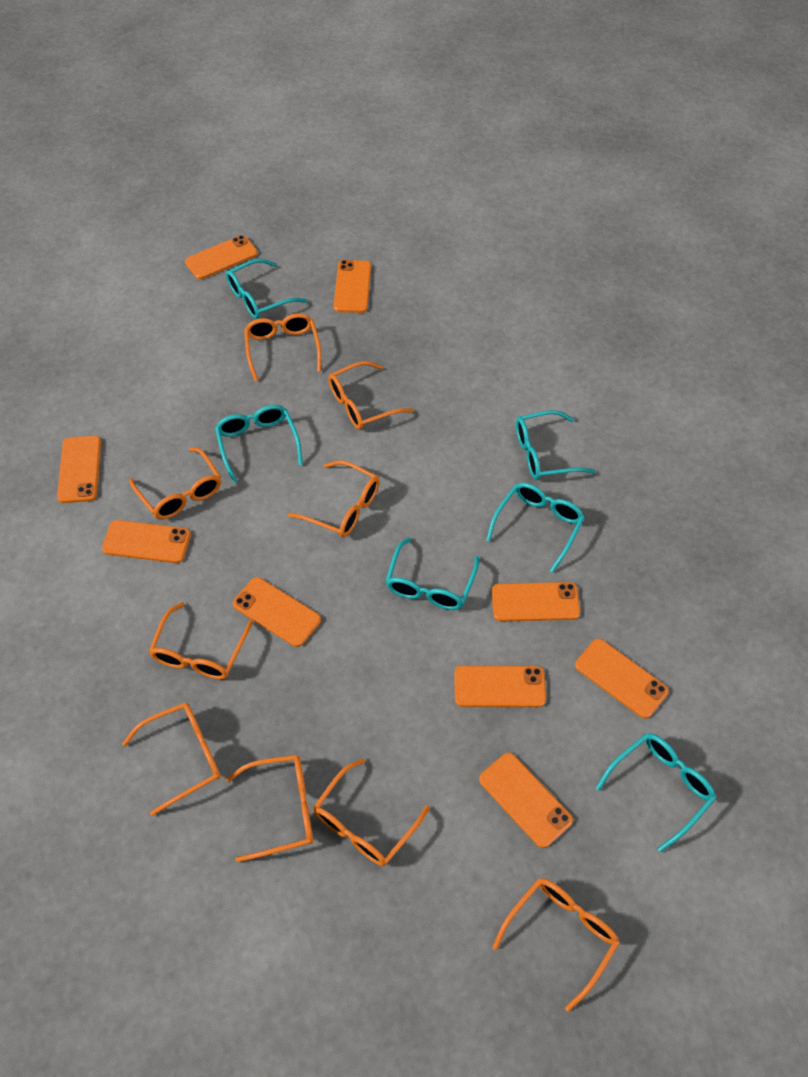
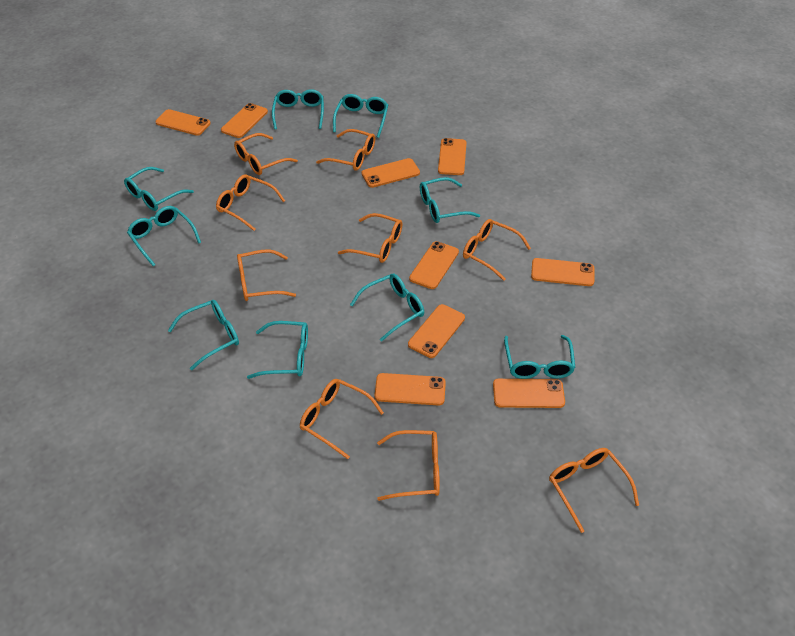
turquoise glasses: 6 -> 9

